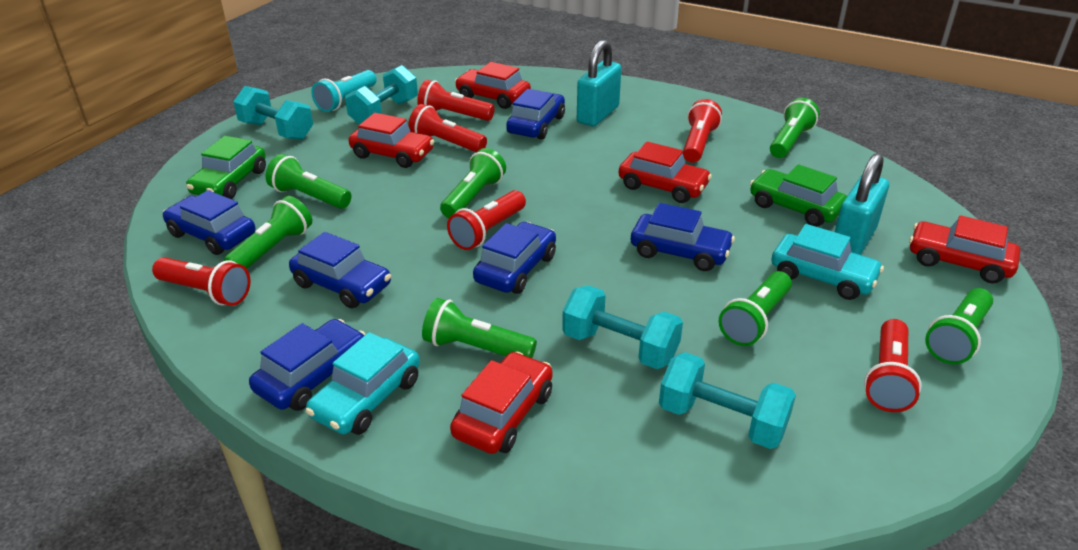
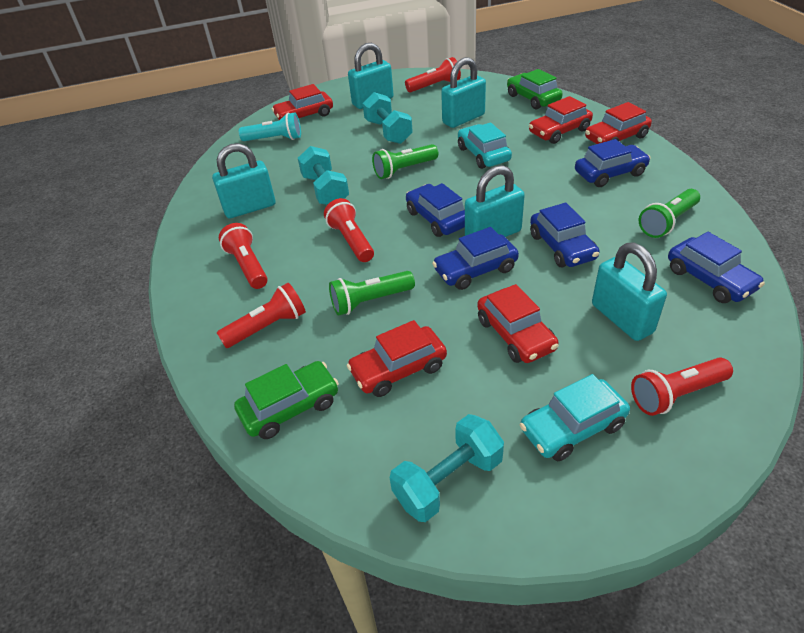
blue car: 6 -> 5
green flashlight: 7 -> 3
red flashlight: 6 -> 5
turquoise dumbbell: 4 -> 3
turquoise padlock: 2 -> 5

